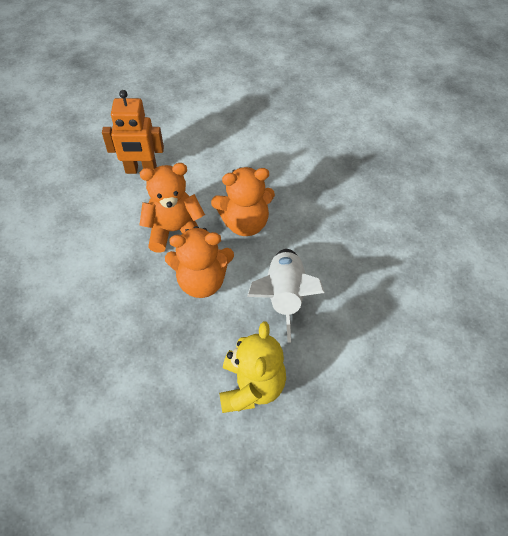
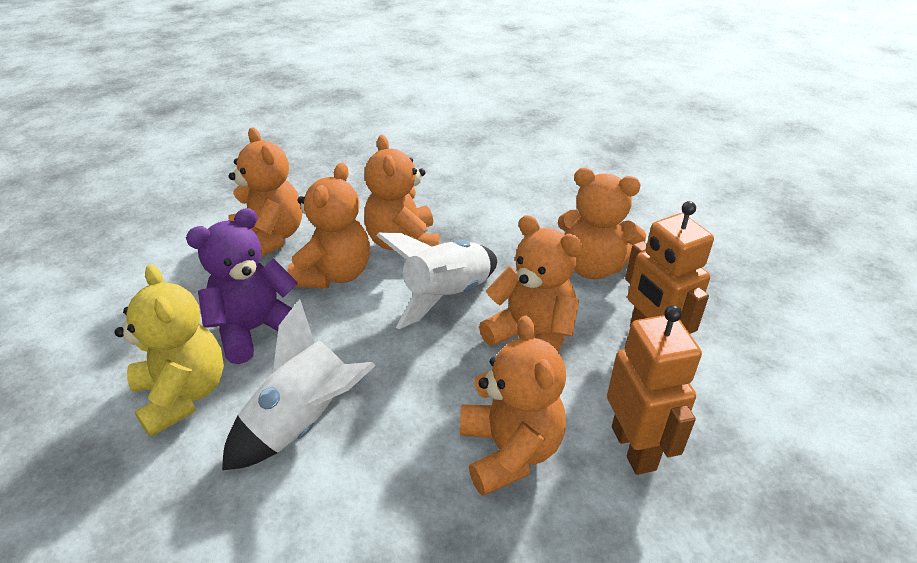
orange robot: 1 -> 2
orange teddy bear: 3 -> 6
purple teddy bear: 0 -> 1
white rocket: 1 -> 2

